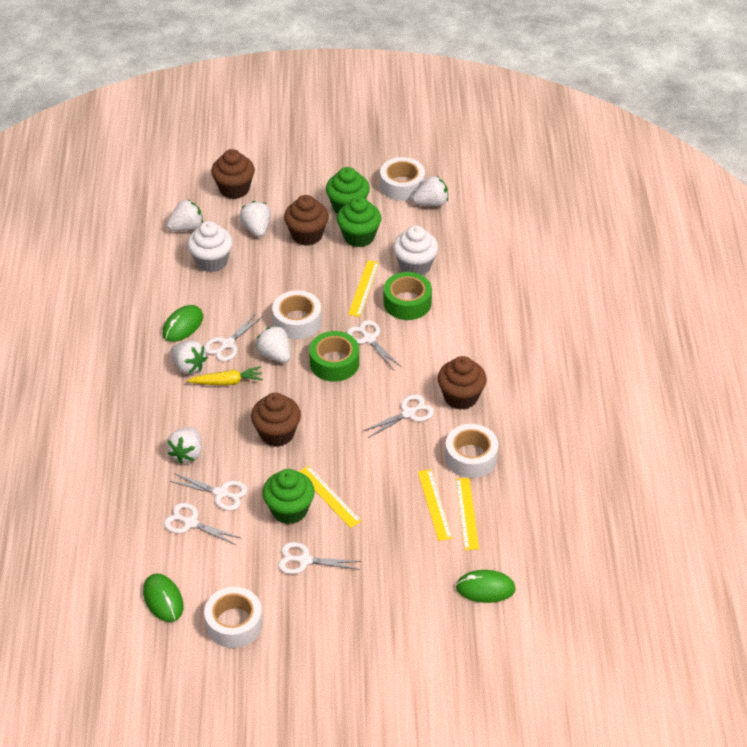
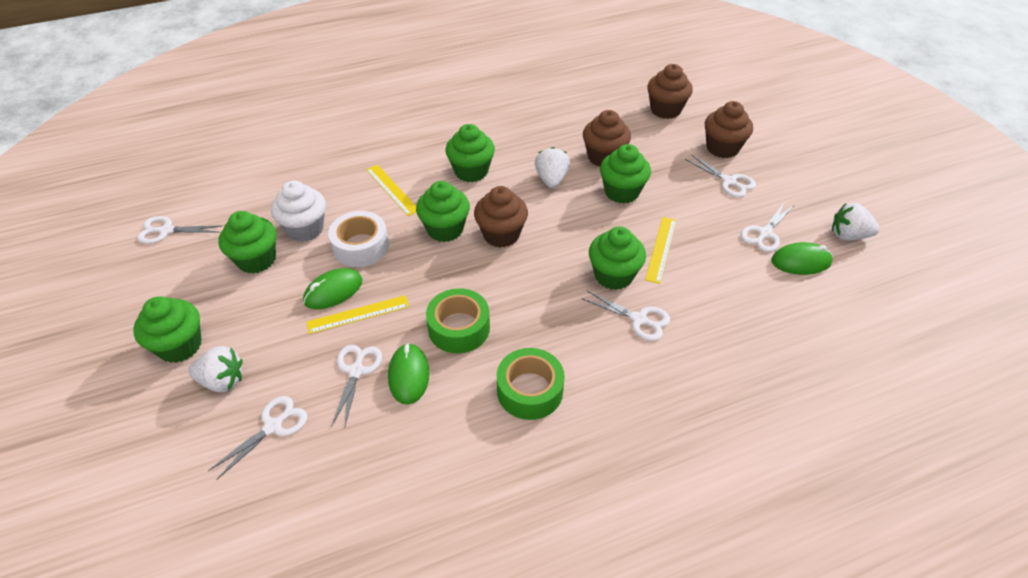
green cupcake: 3 -> 6
white cupcake: 2 -> 1
white strawberry: 6 -> 3
white tape: 4 -> 1
yellow carrot: 1 -> 0
yellow ruler: 4 -> 3

